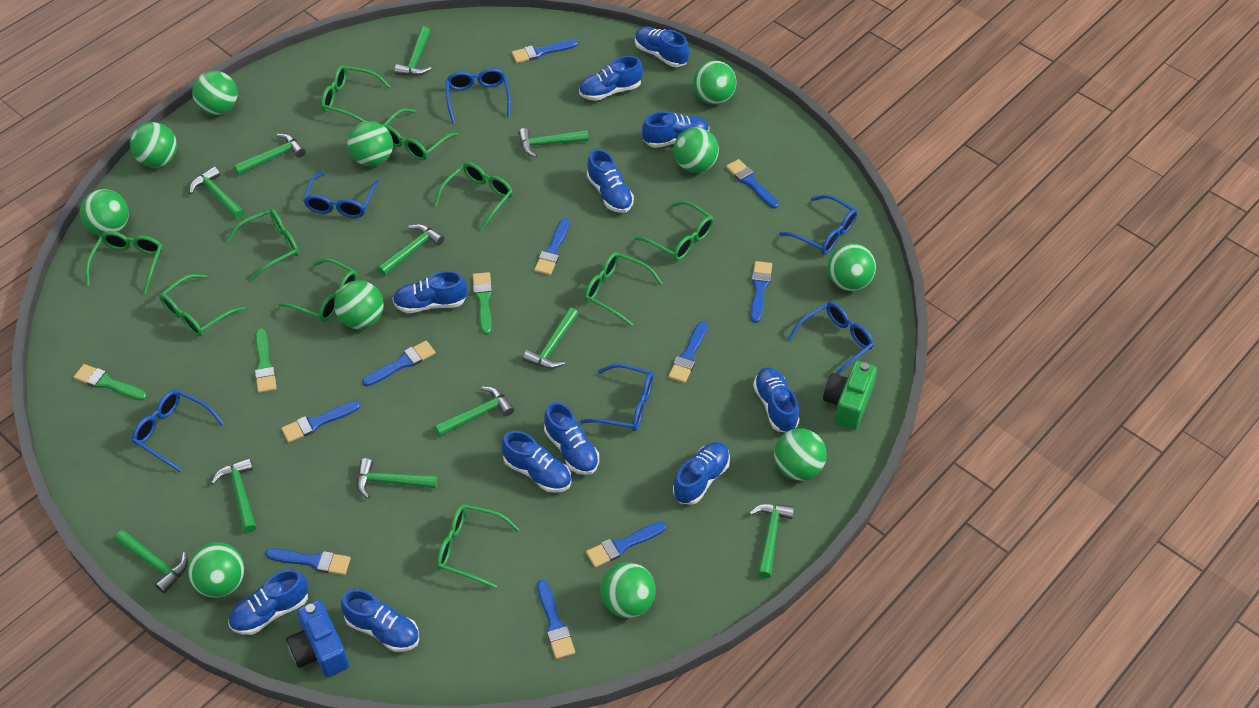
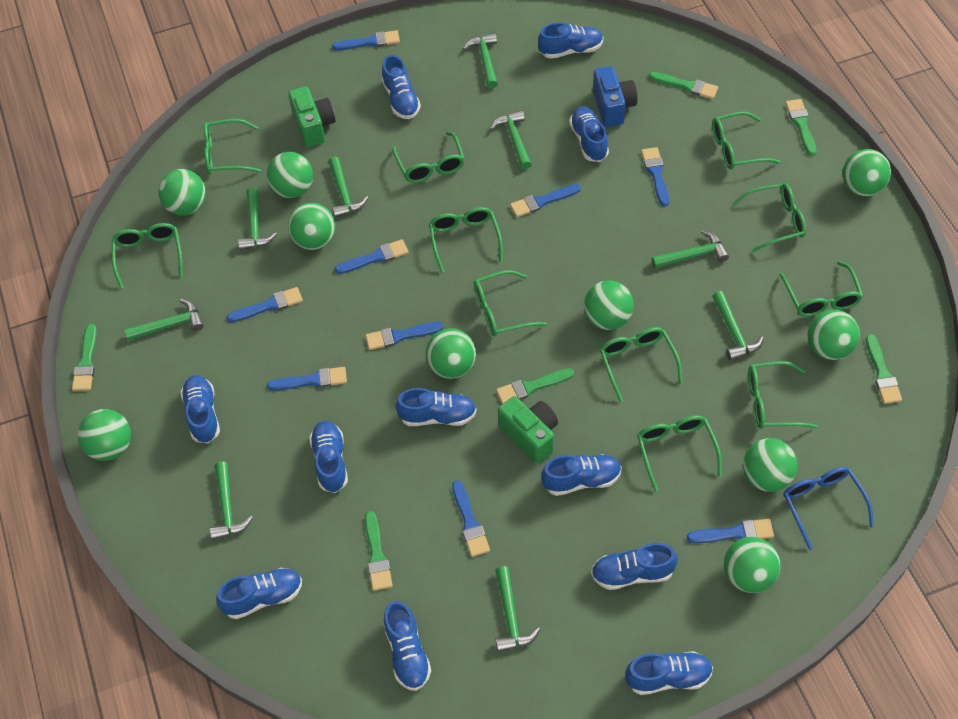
blue brush: 10 -> 9
blue glasses: 6 -> 1
green ball: 11 -> 10
green brush: 3 -> 6
green camera: 1 -> 2
green glasses: 10 -> 11
green hammer: 11 -> 9

